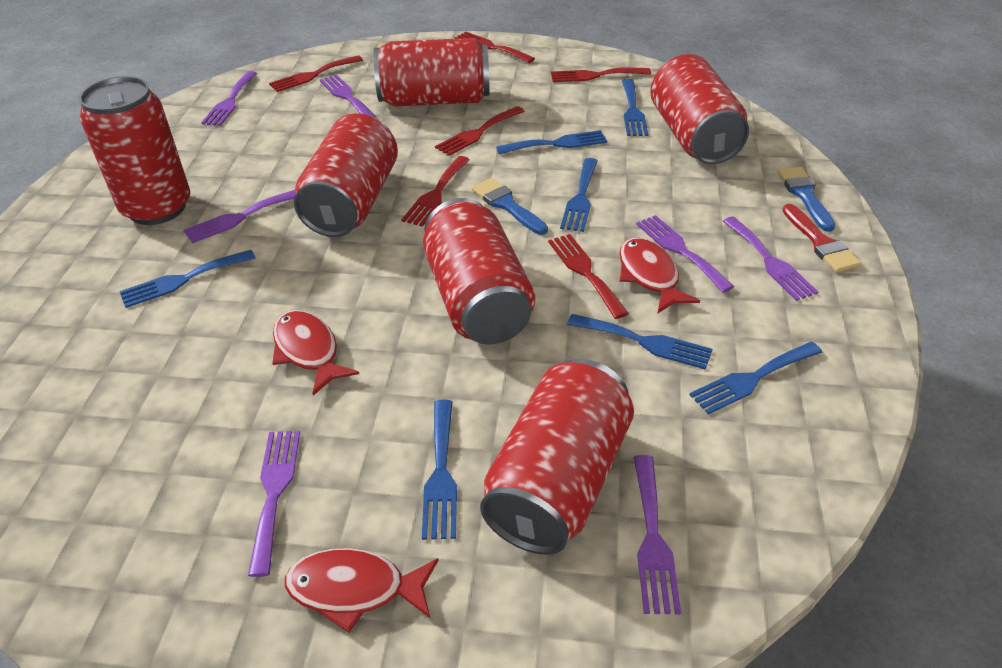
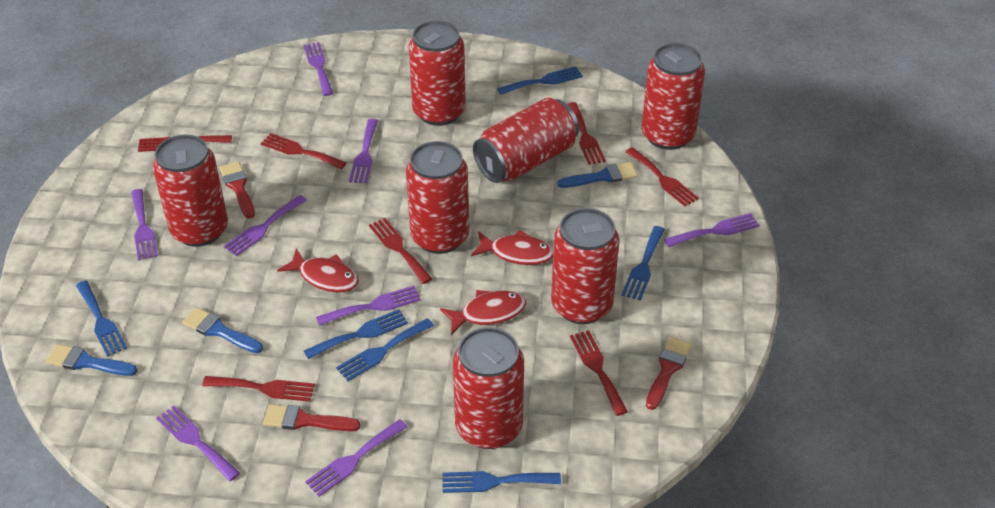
blue brush: 2 -> 3
blue fork: 7 -> 6
purple fork: 7 -> 8
red brush: 1 -> 3
red can: 6 -> 7
red fork: 6 -> 7

